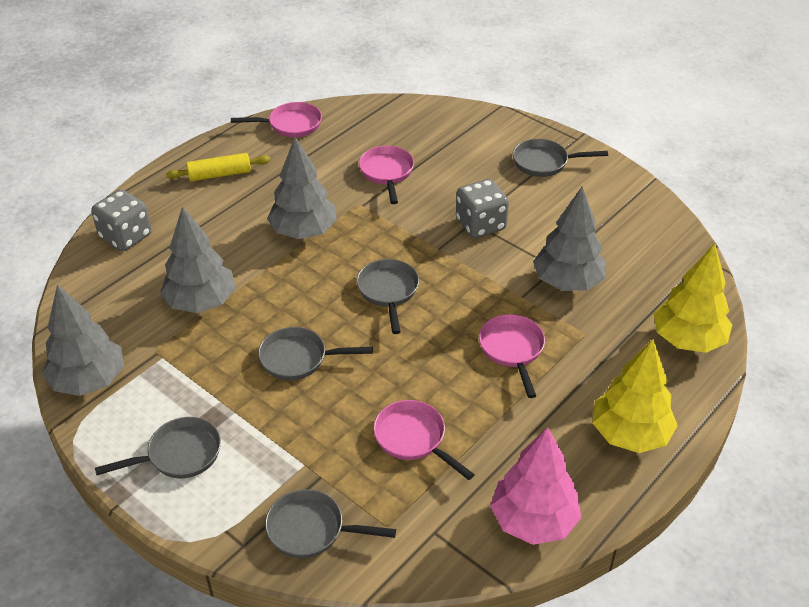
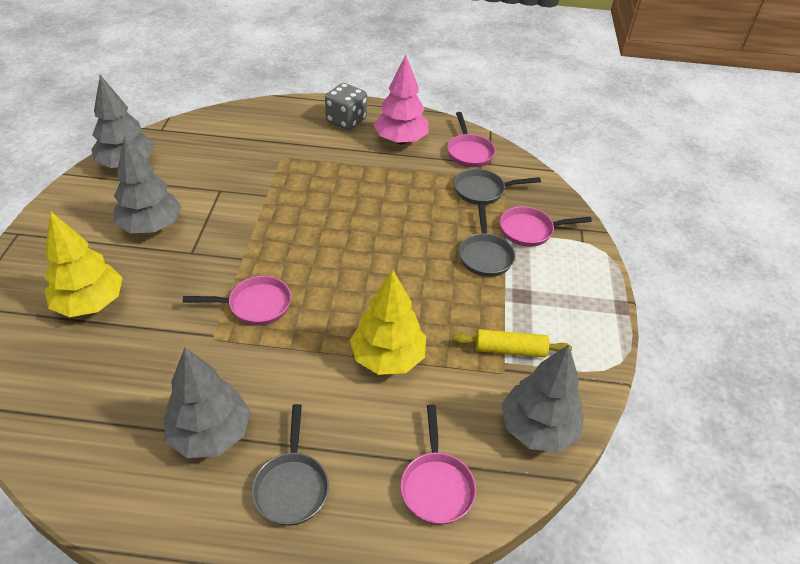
grey dice: 2 -> 1
grey pan: 5 -> 3

